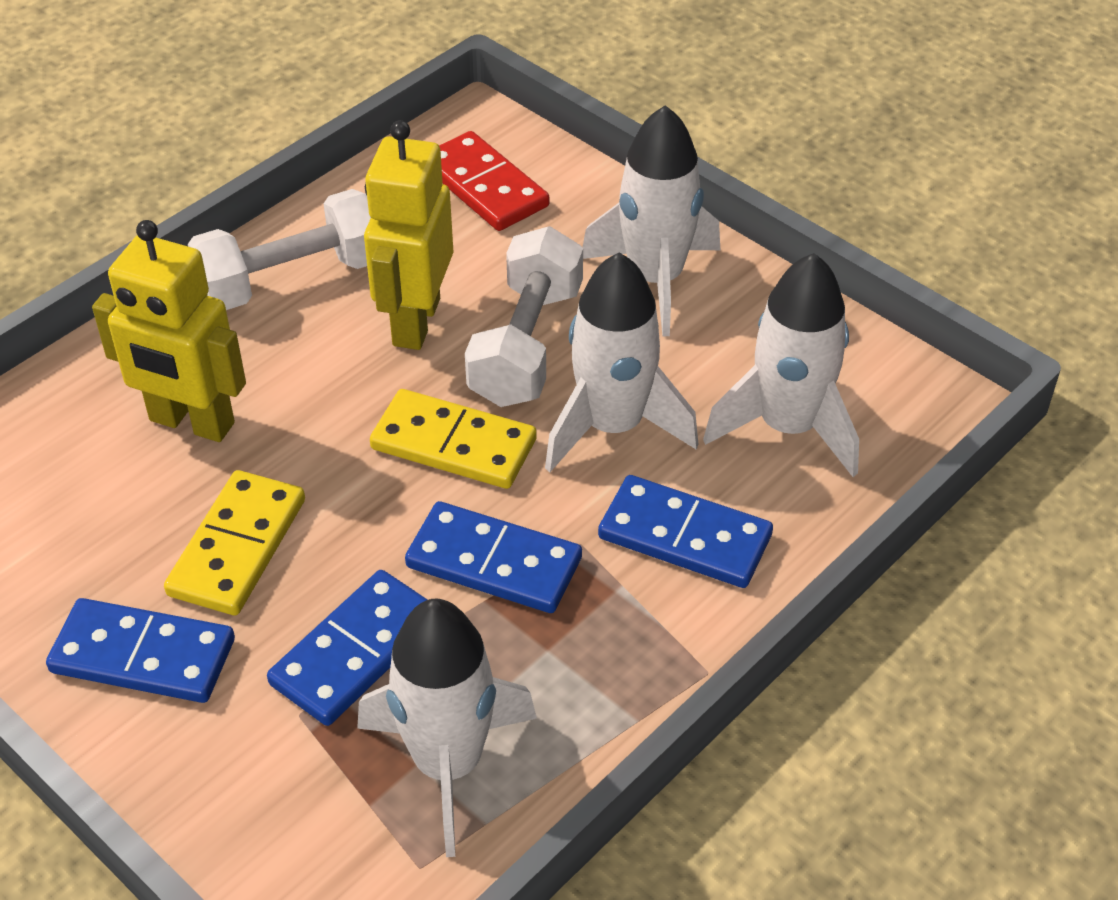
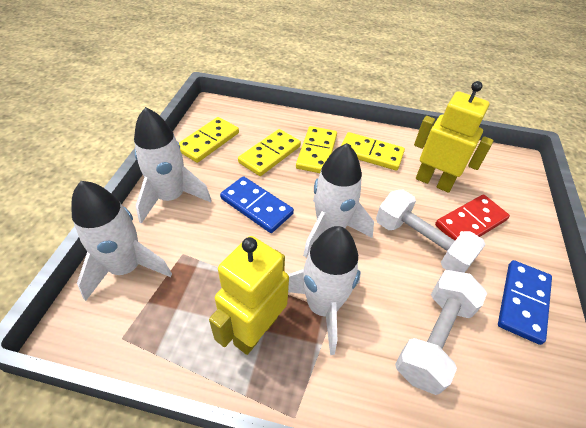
blue domino: 4 -> 2
yellow domino: 2 -> 4

